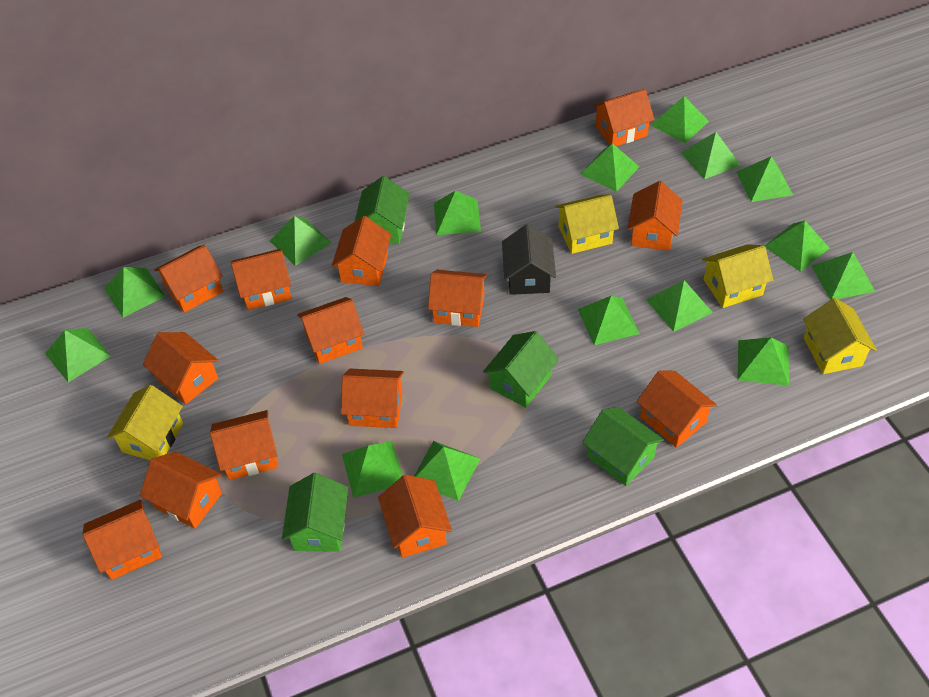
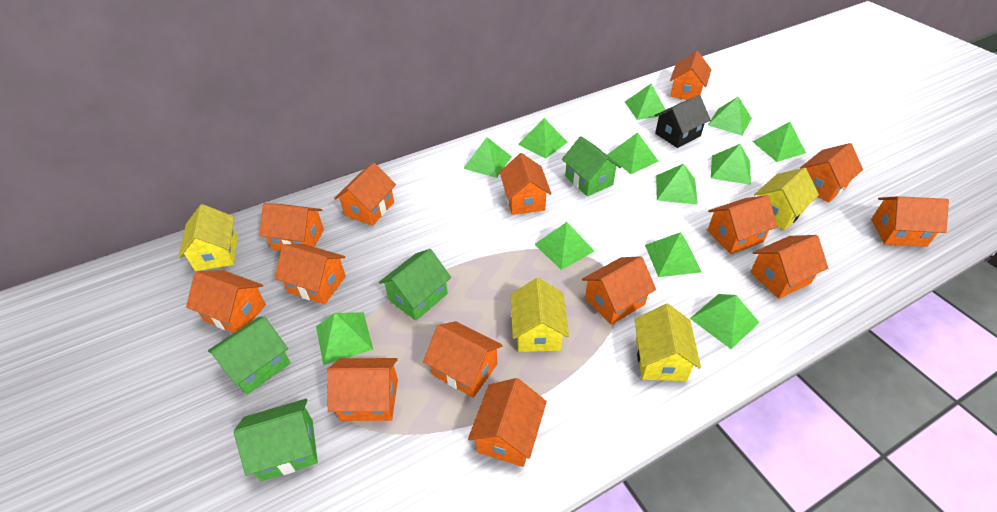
green pyramid: 15 -> 12

